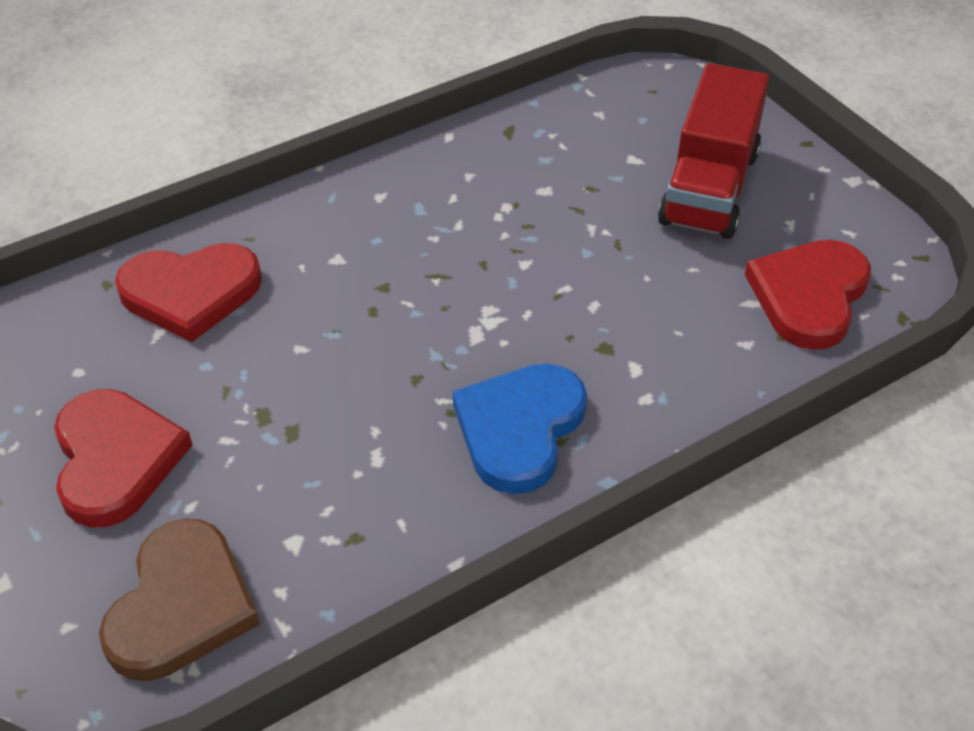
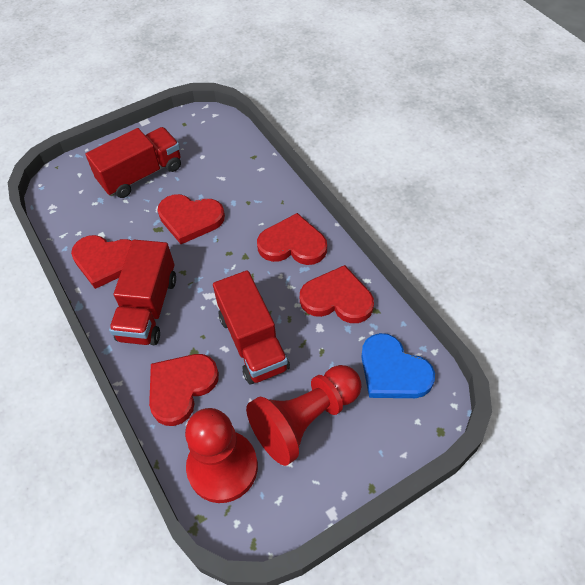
brown heart: 1 -> 0
red heart: 3 -> 5
red pawn: 0 -> 2
red truck: 1 -> 3

